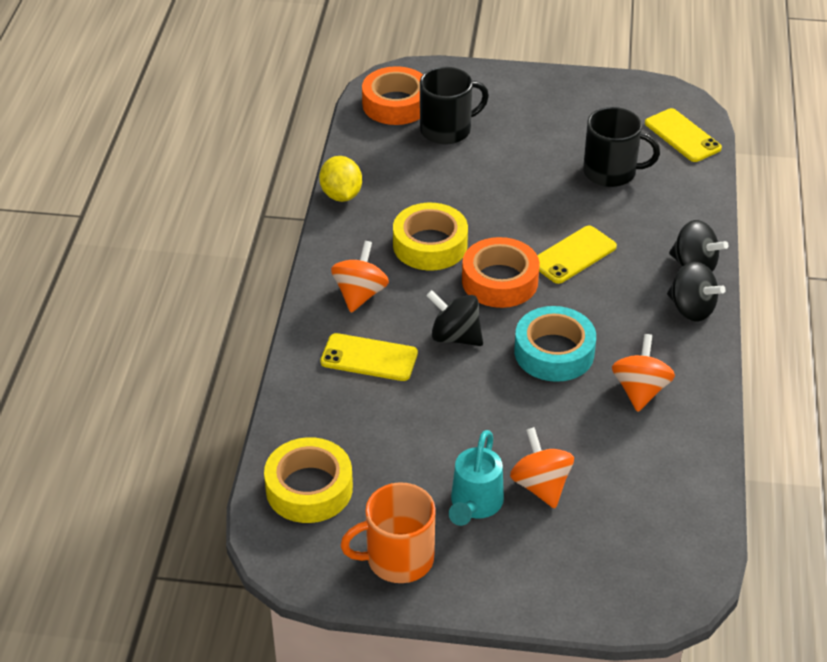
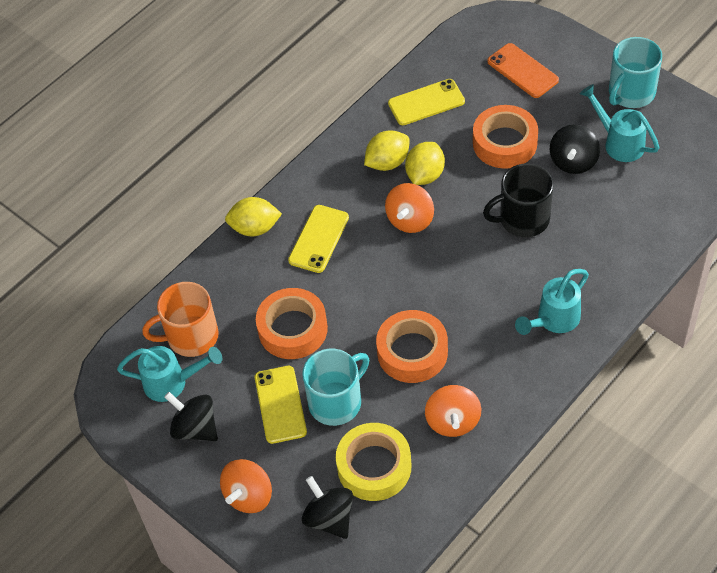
black mug: 2 -> 1
orange phone: 0 -> 1
orange tape: 2 -> 3
turquoise mug: 0 -> 2
turquoise tape: 1 -> 0
turquoise watering can: 1 -> 3
yellow lemon: 1 -> 3
yellow tape: 2 -> 1

